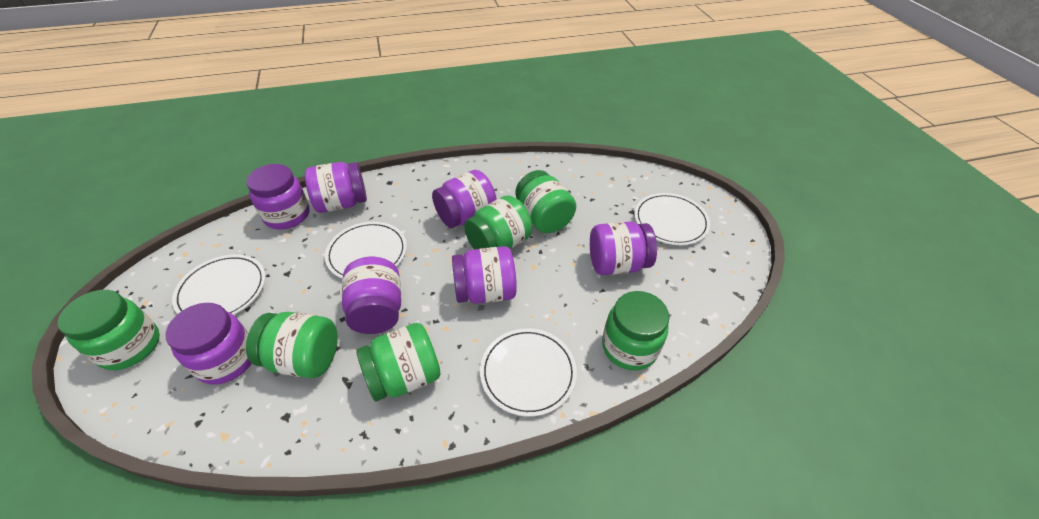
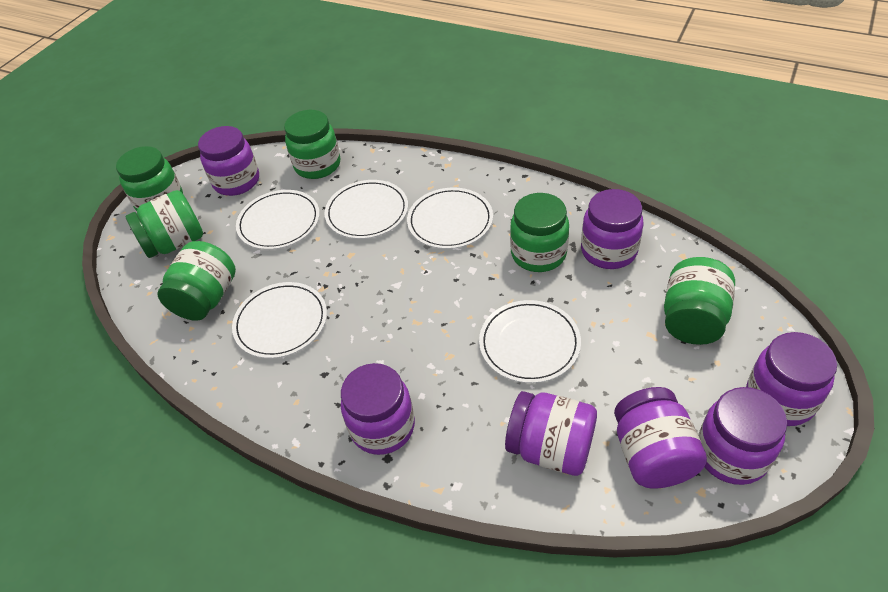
white plate: 4 -> 5

